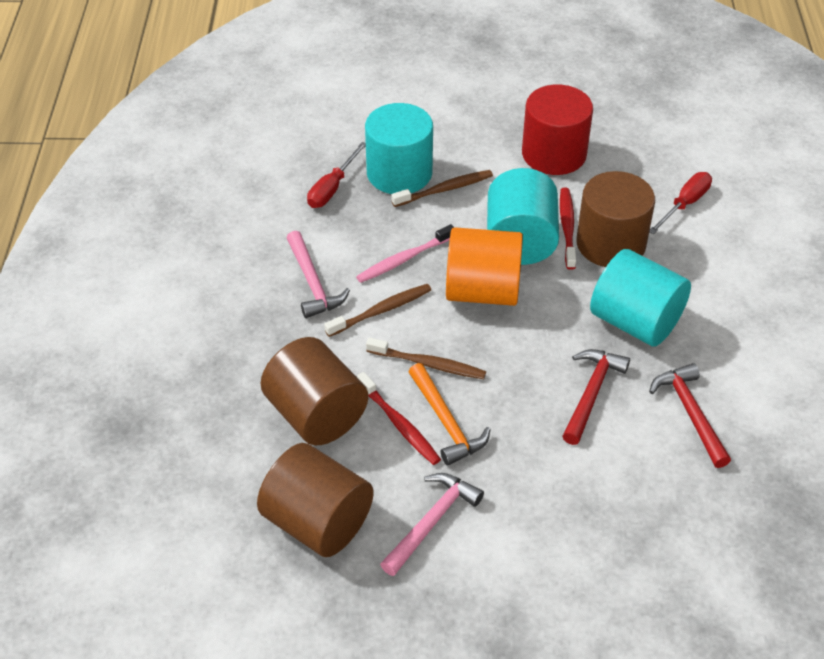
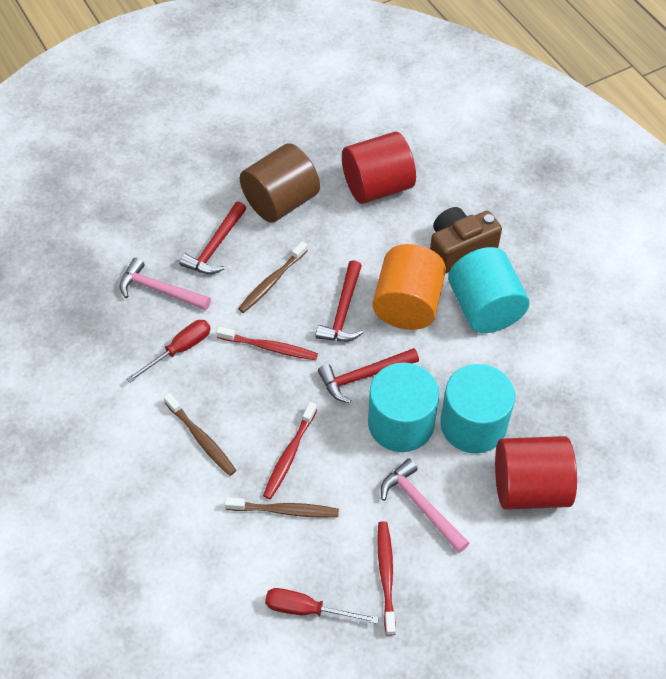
brown camera: 0 -> 1
brown cylinder: 3 -> 1
orange hammer: 1 -> 0
pink toothbrush: 1 -> 0
red cylinder: 1 -> 2
red hammer: 2 -> 3
red toothbrush: 2 -> 3

